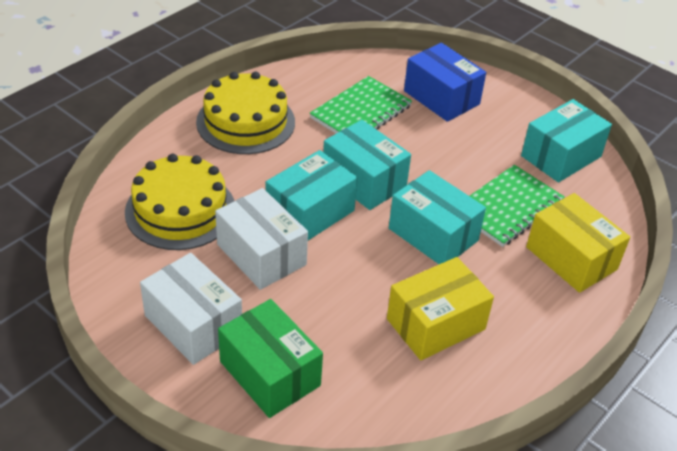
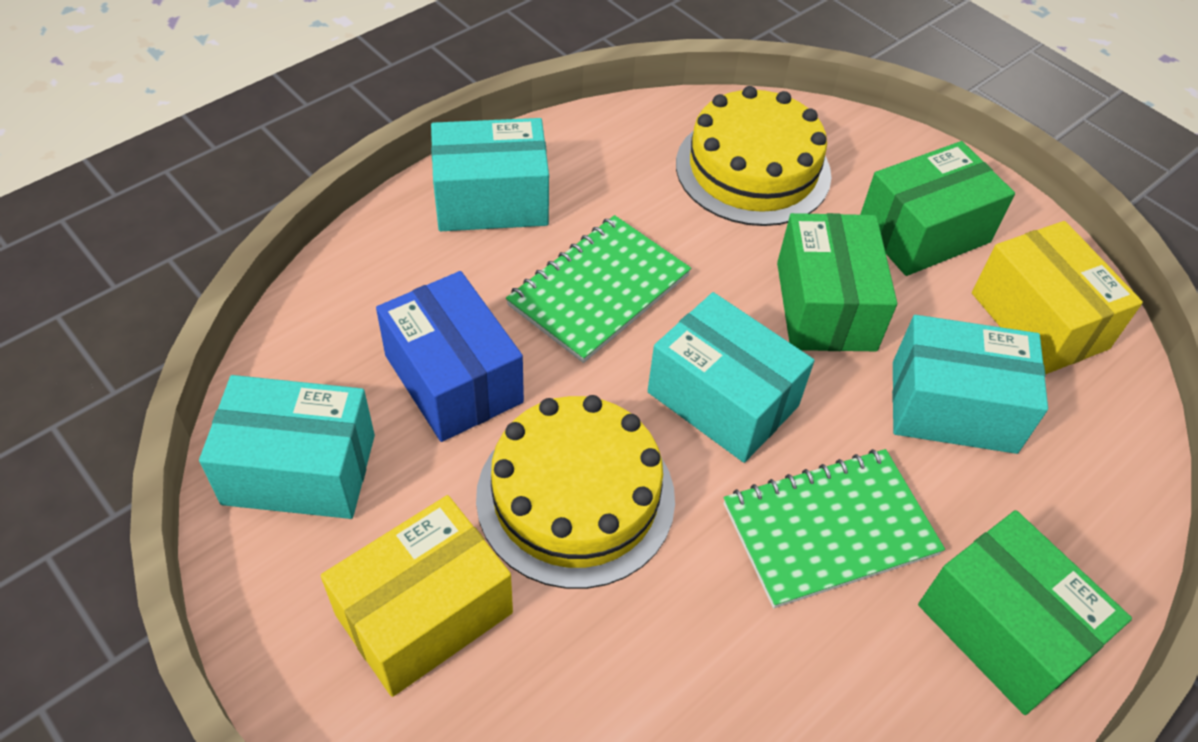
green box: 1 -> 3
white box: 2 -> 0

